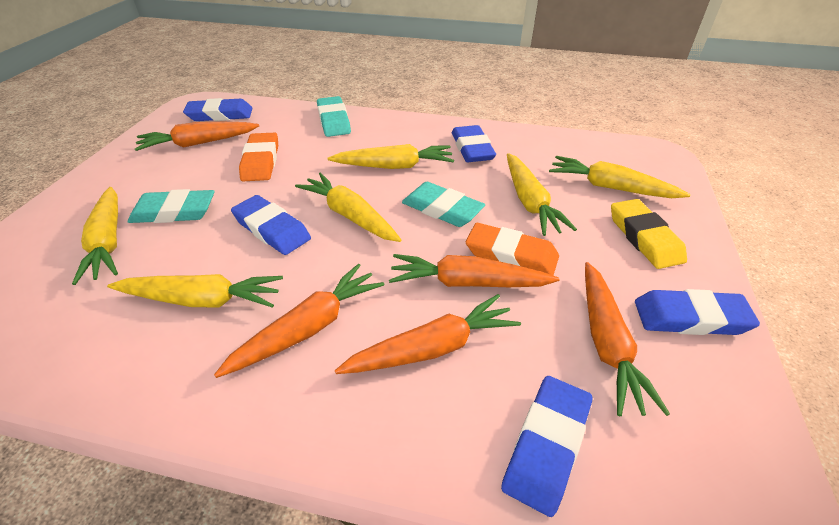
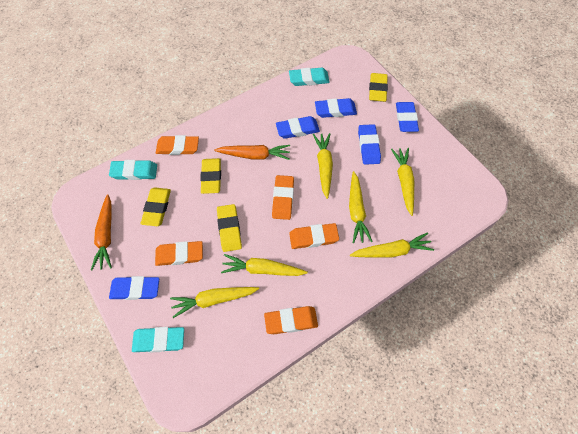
orange carrot: 5 -> 2
orange eraser: 2 -> 5
yellow eraser: 1 -> 4

